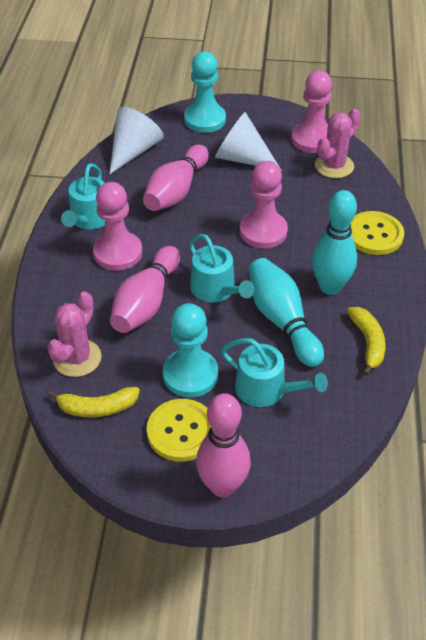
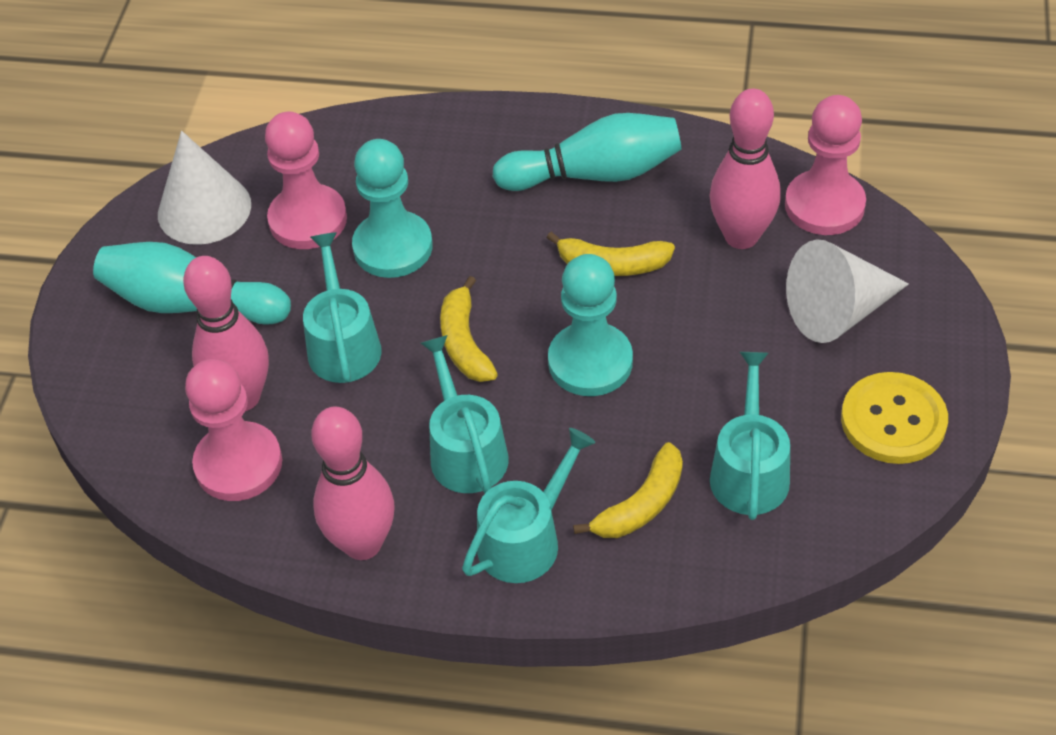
pink cactus: 2 -> 0
turquoise watering can: 3 -> 4
yellow banana: 2 -> 3
yellow button: 2 -> 1

